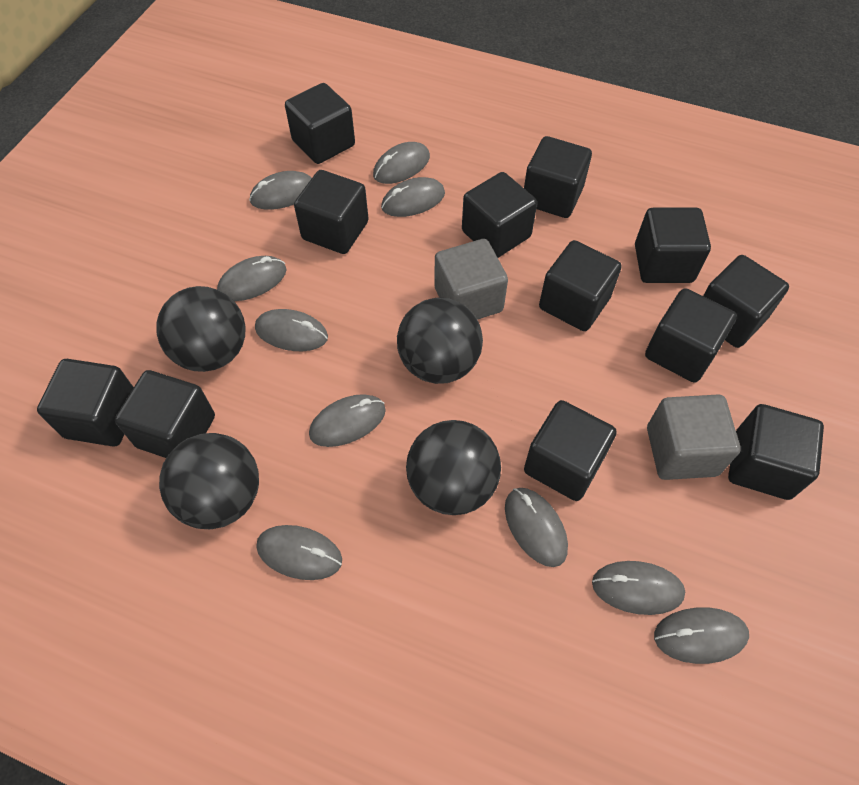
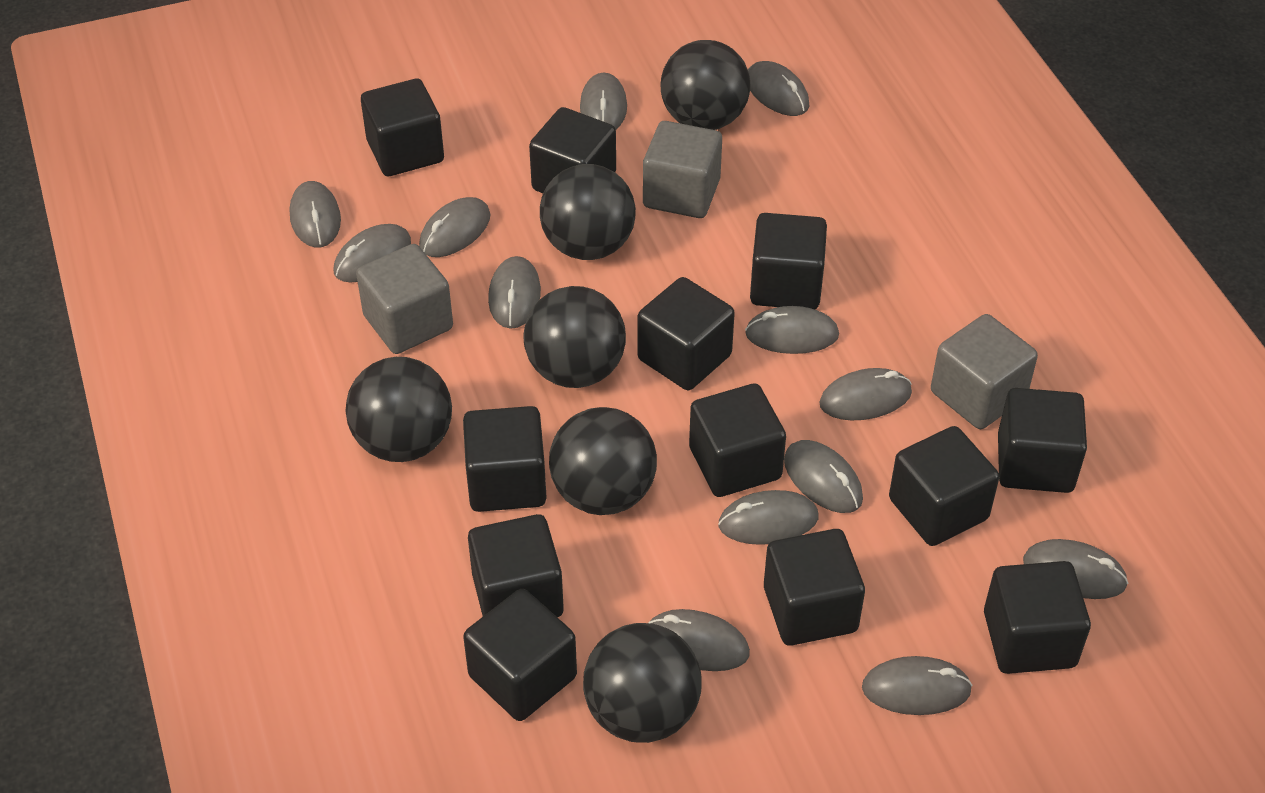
black ball: 4 -> 6
grey cube: 2 -> 3
grey mouse: 10 -> 13

